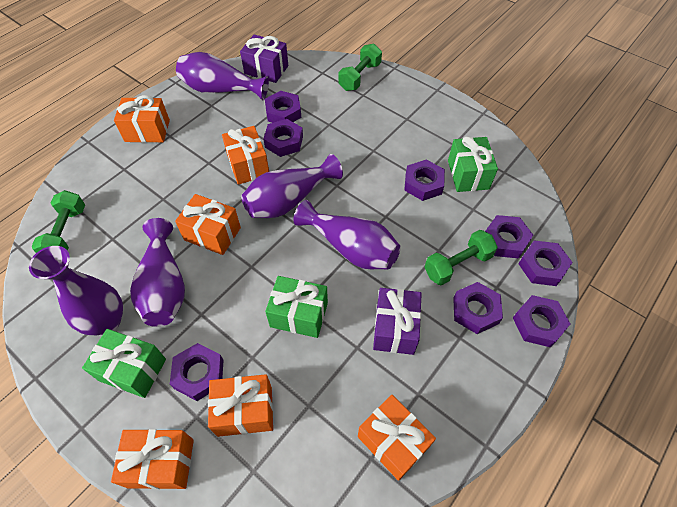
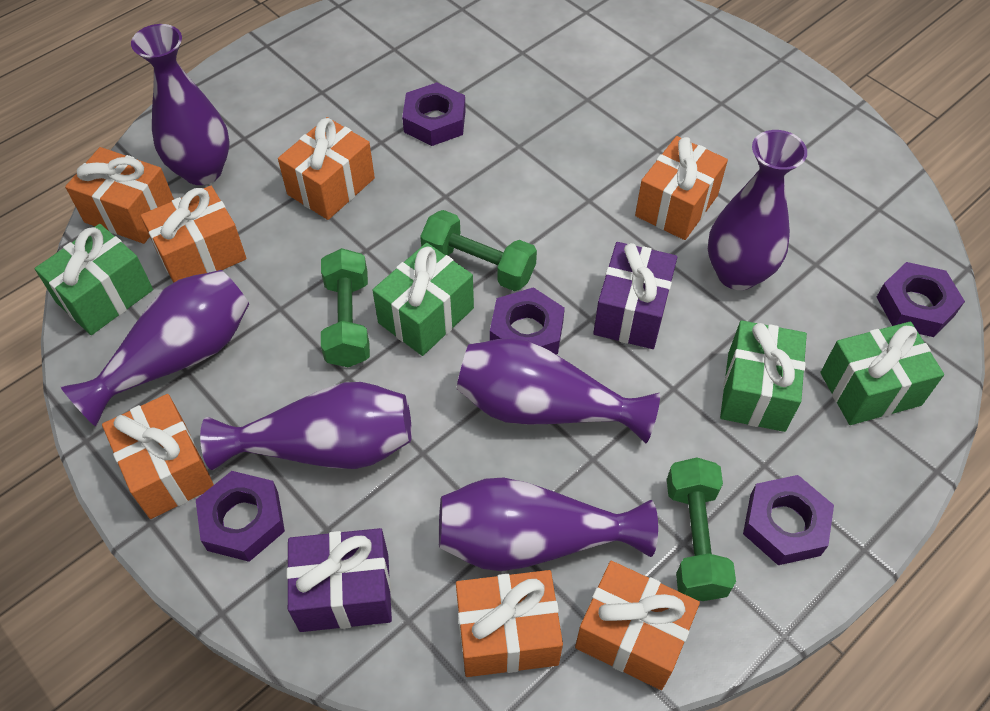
green gift: 3 -> 4
orange gift: 6 -> 7
purple nut: 8 -> 5
purple vase: 5 -> 6

